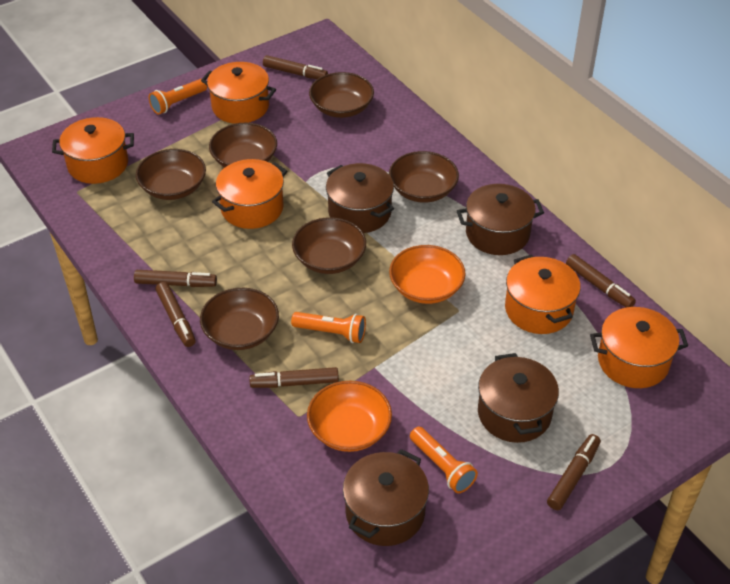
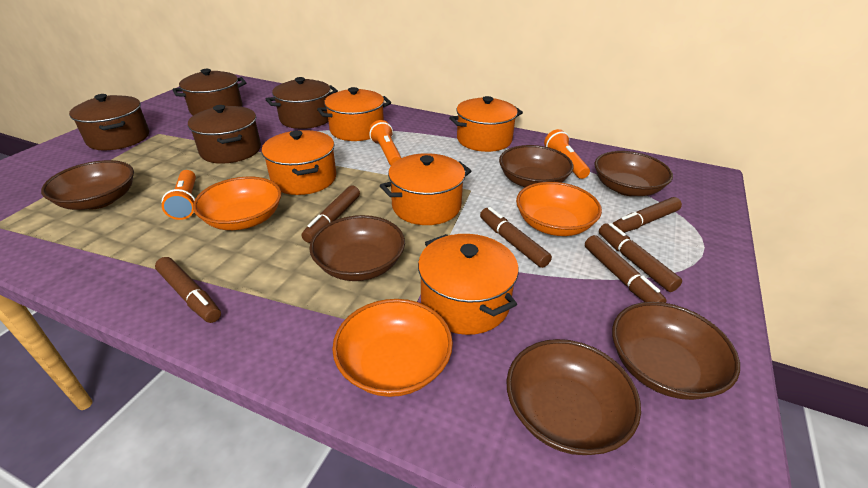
orange bowl: 2 -> 3

